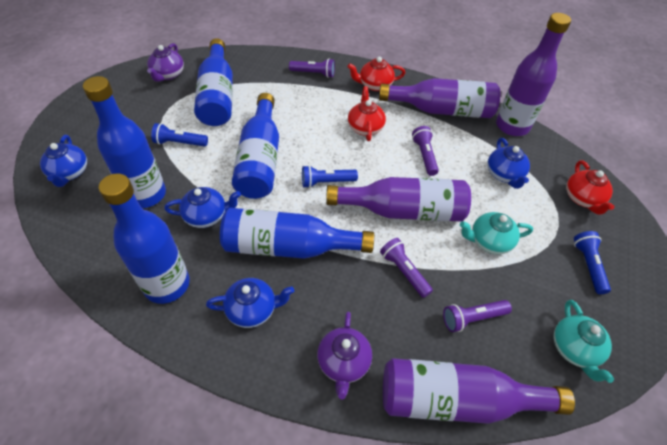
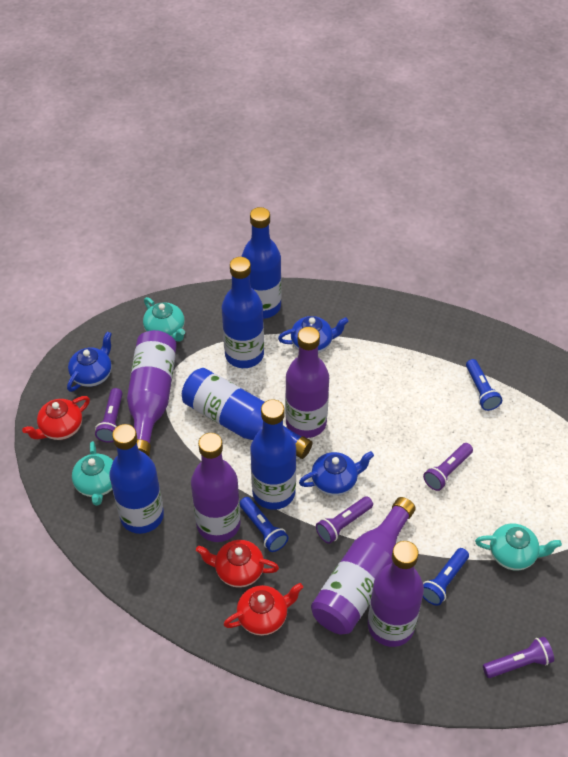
blue teapot: 4 -> 3
purple bottle: 4 -> 5
purple teapot: 2 -> 0
turquoise teapot: 2 -> 3

